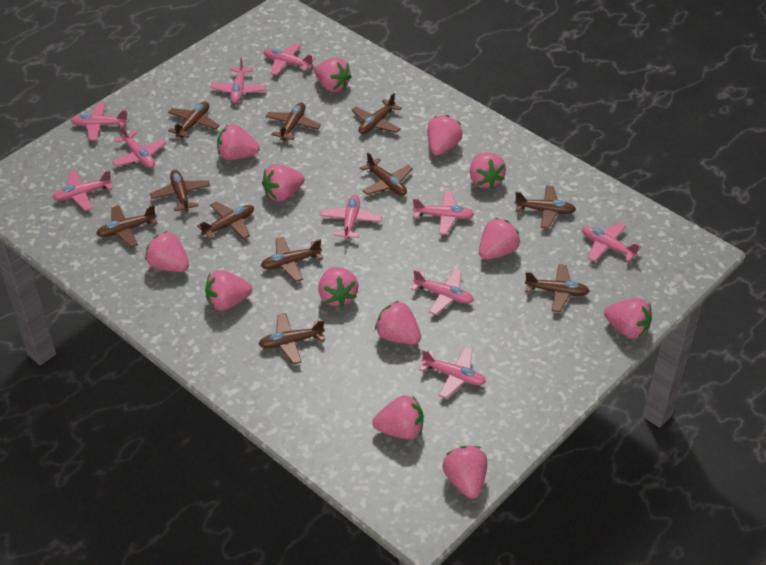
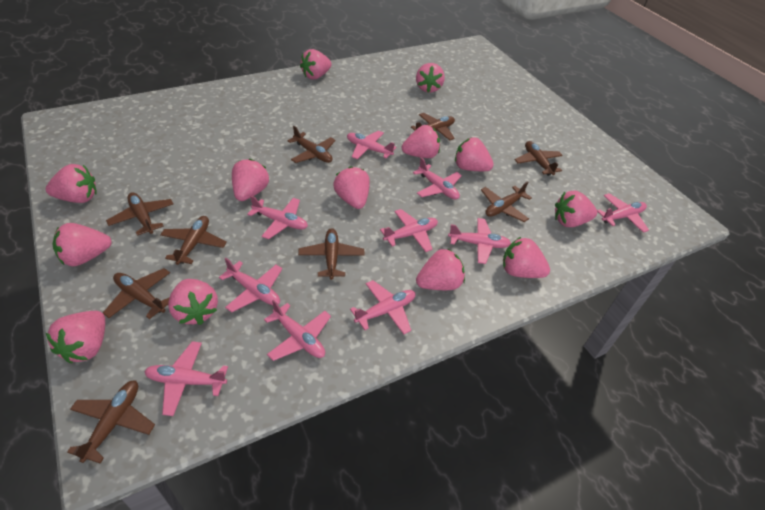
brown plane: 11 -> 9

